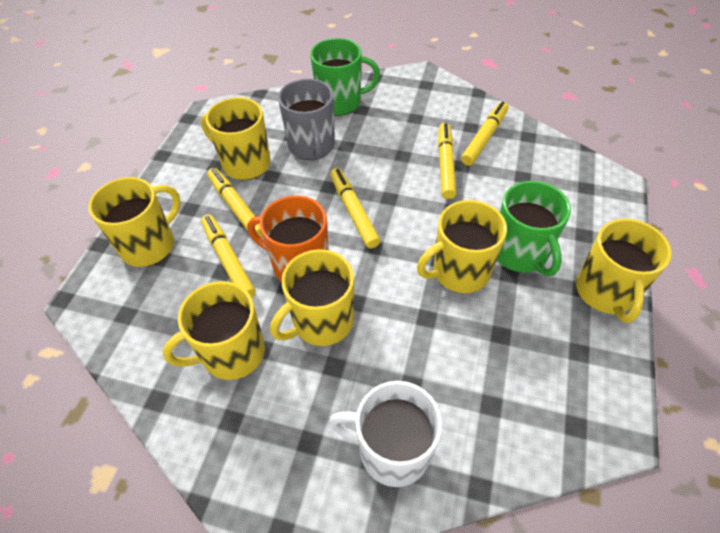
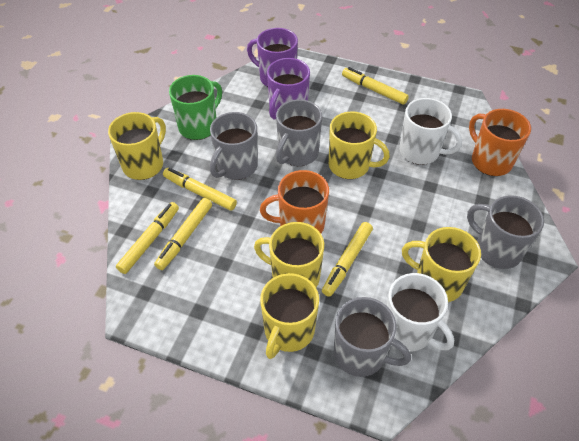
green mug: 2 -> 1
grey mug: 1 -> 4
orange mug: 1 -> 2
purple mug: 0 -> 2
white mug: 1 -> 2
yellow mug: 6 -> 5

